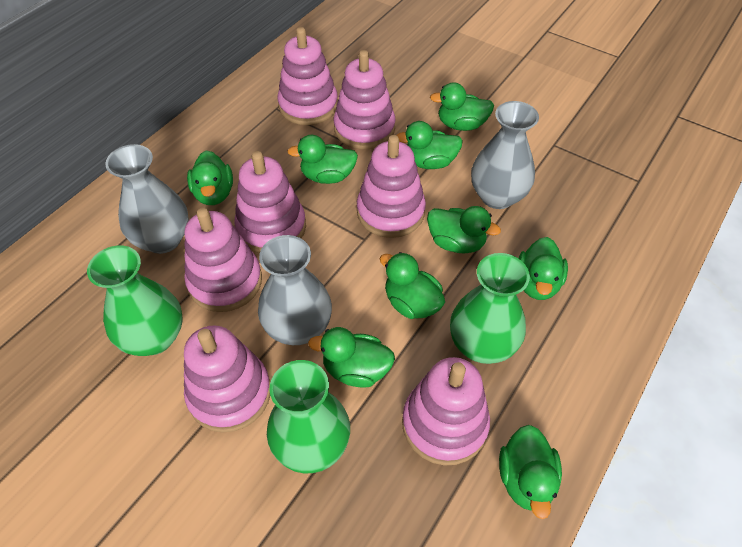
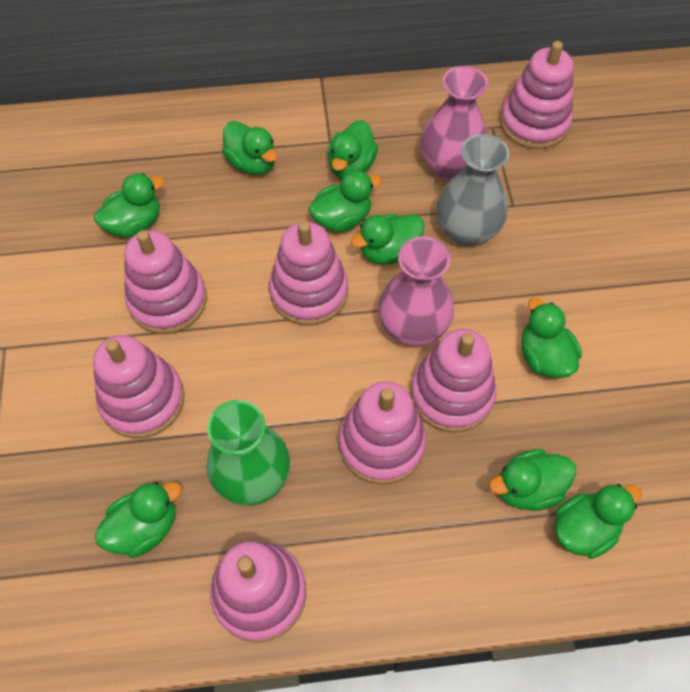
green vase: 3 -> 1
grey vase: 3 -> 1
pink vase: 0 -> 2

